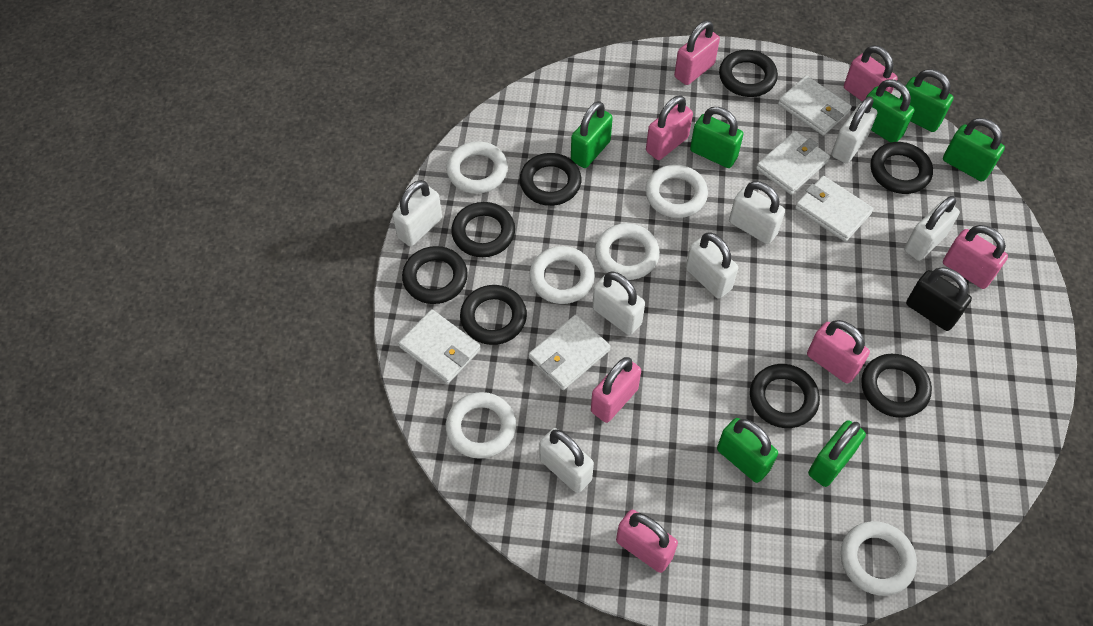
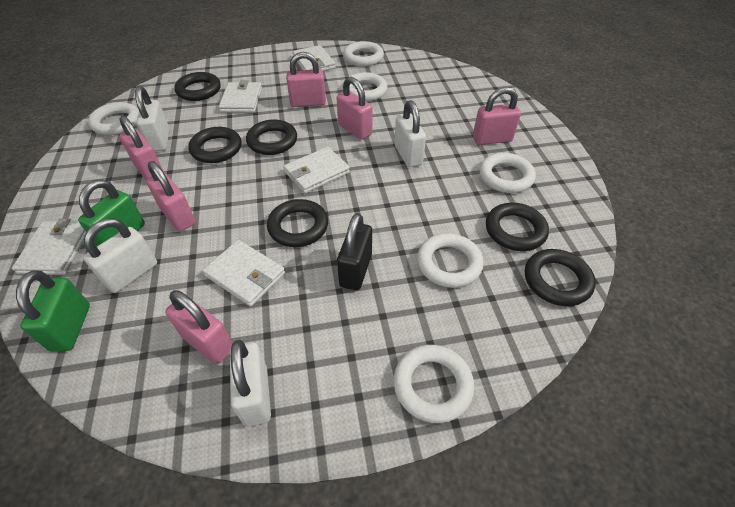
black ring: 8 -> 6
green padlock: 7 -> 2
pink padlock: 7 -> 6
white padlock: 7 -> 4

